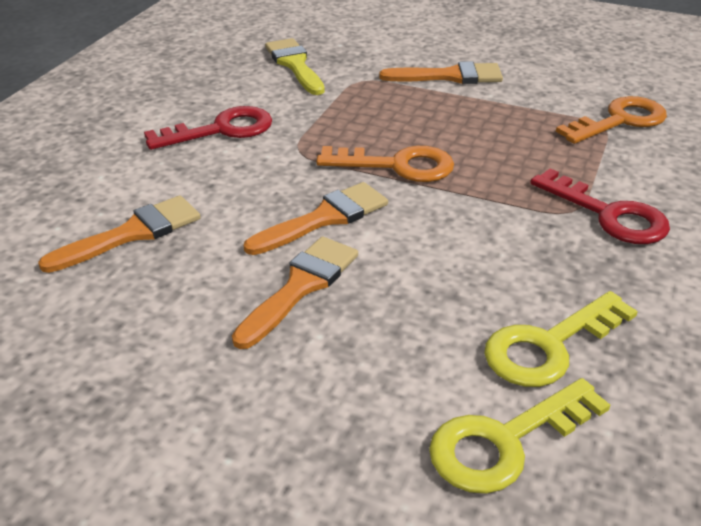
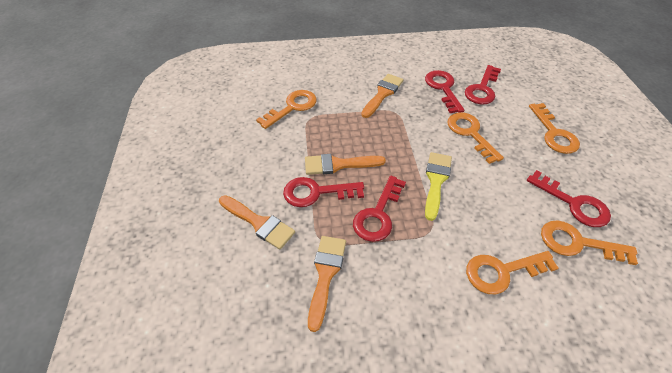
orange key: 2 -> 5
red key: 2 -> 5
yellow key: 2 -> 0

